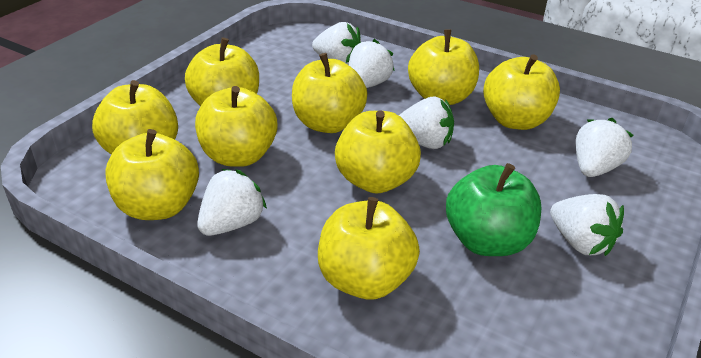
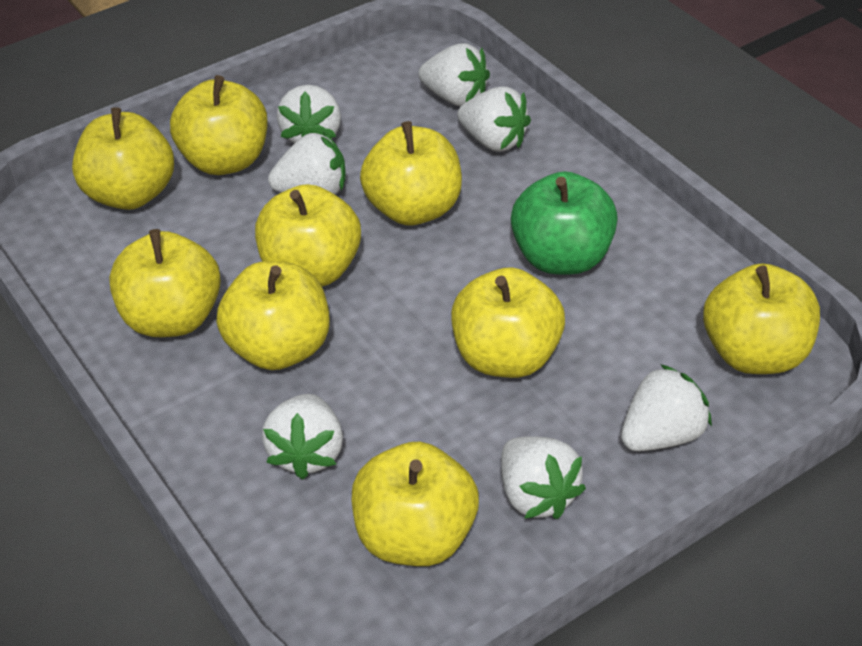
white strawberry: 6 -> 7

